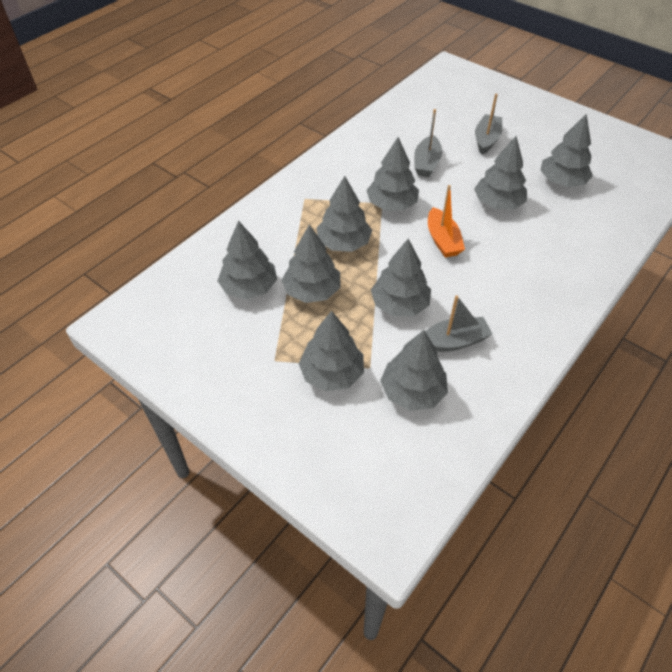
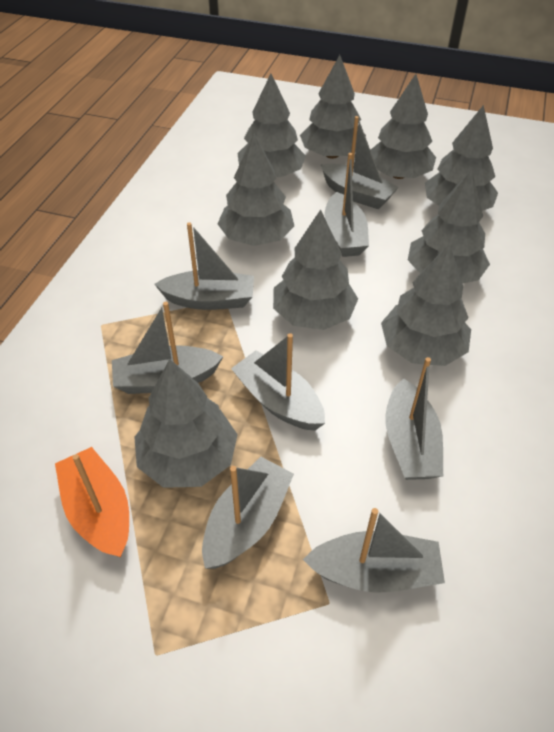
grey boat: 3 -> 8

